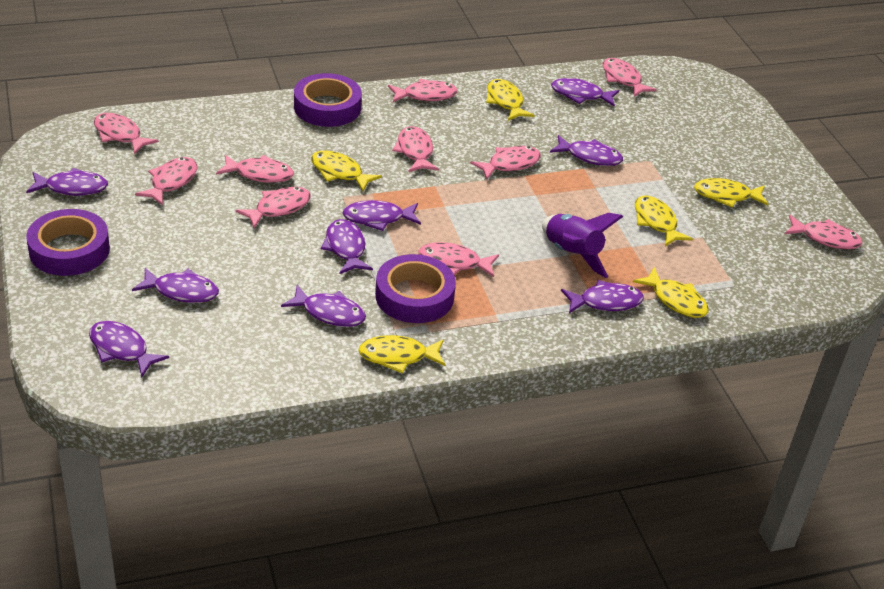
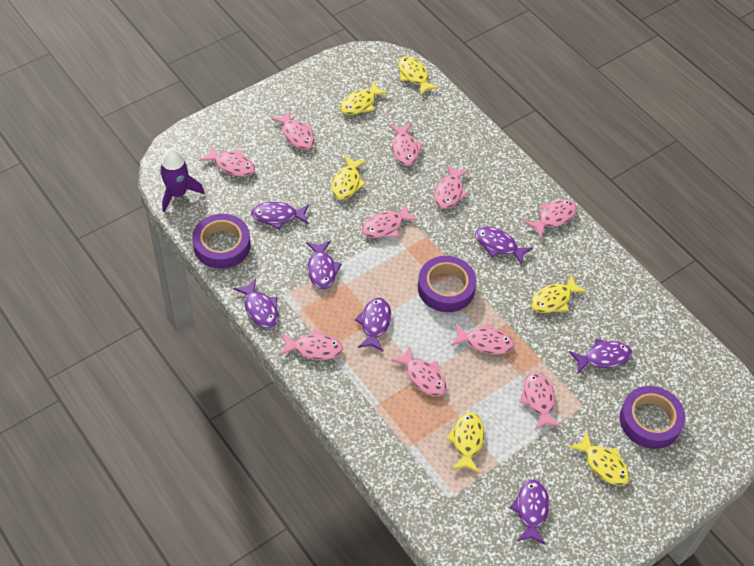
purple fish: 9 -> 7

